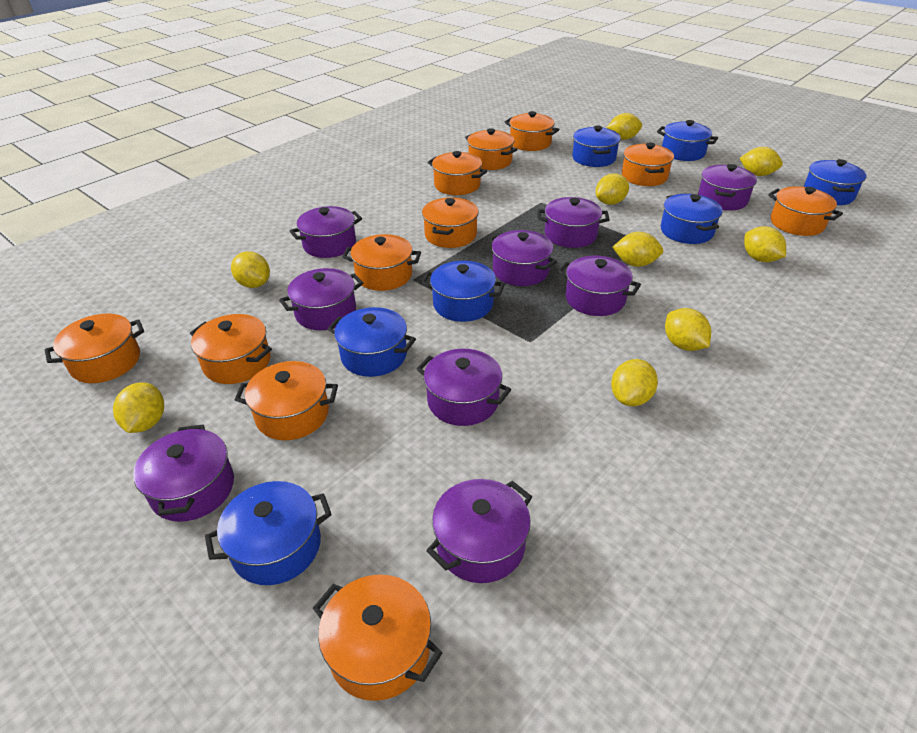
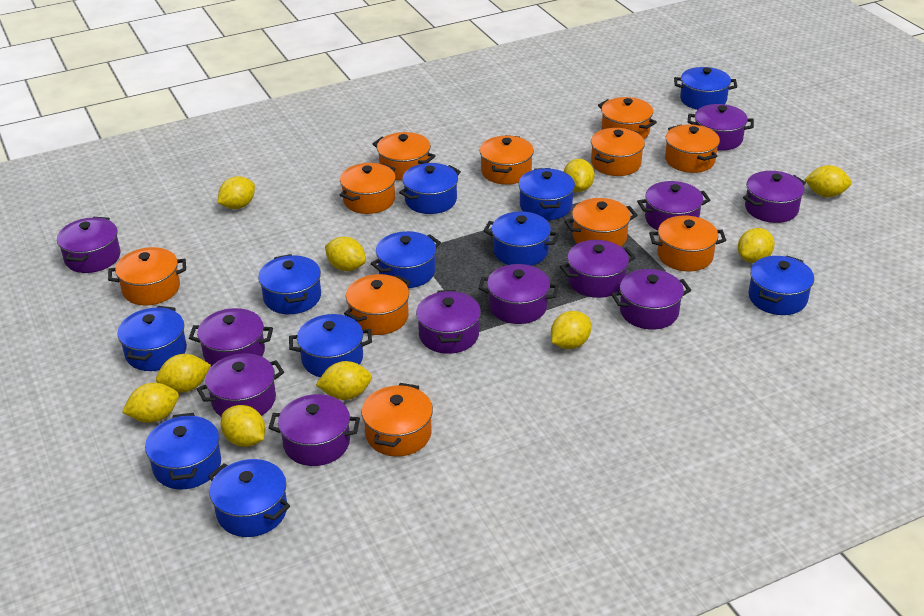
blue pot: 7 -> 11
purple pot: 9 -> 11
yellow lemon: 9 -> 10

